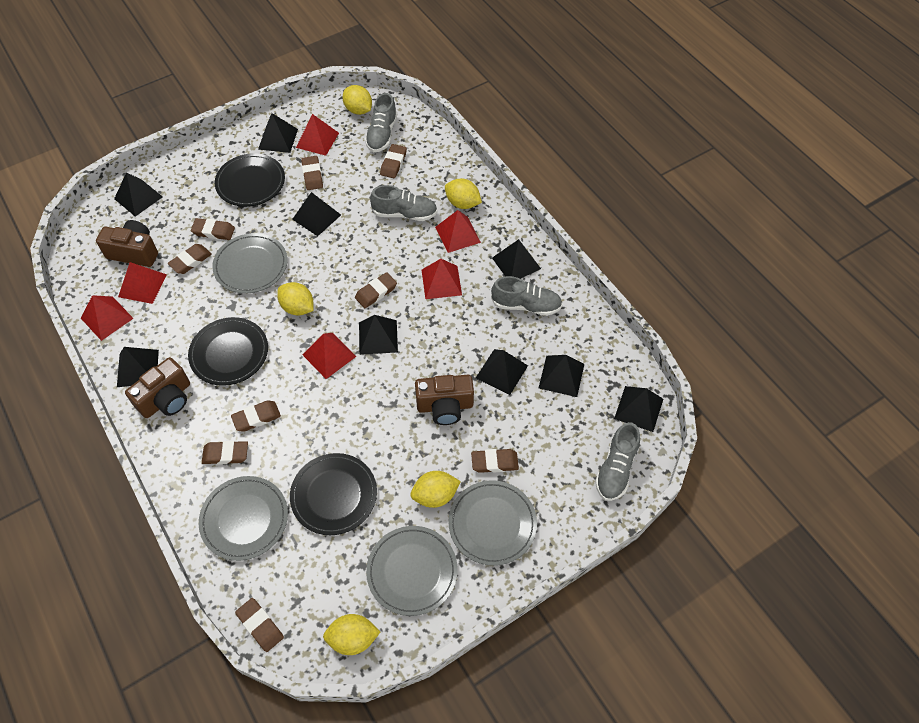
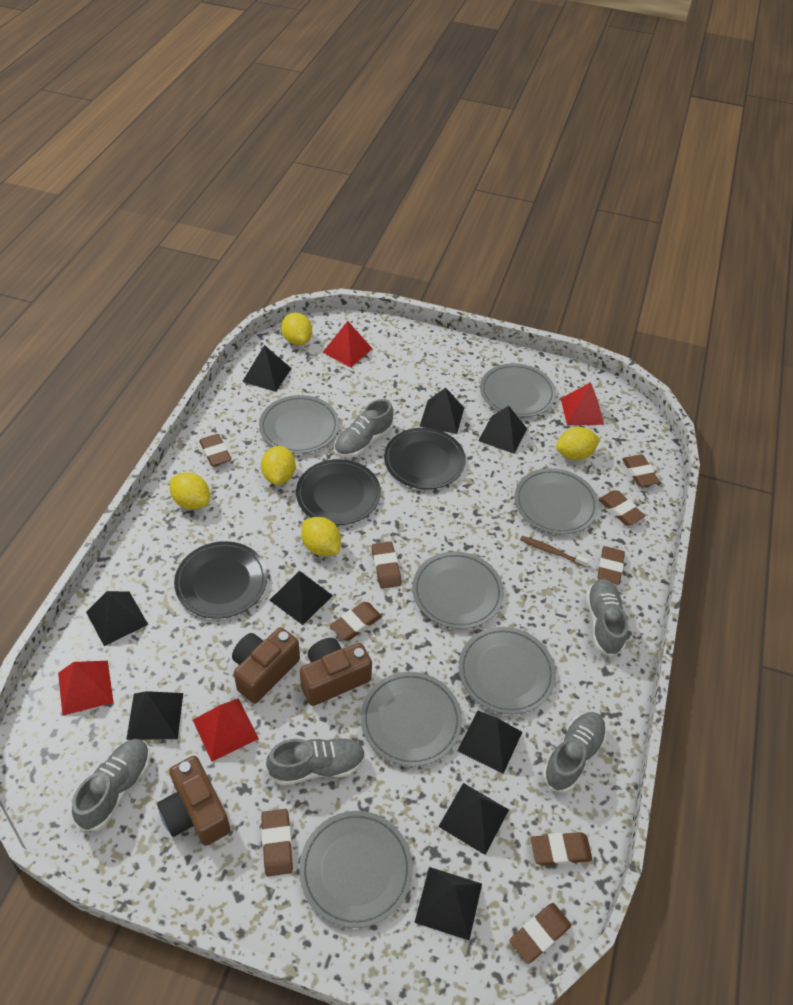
brown toothbrush: 0 -> 1
grey plate: 4 -> 7
grey shoe: 4 -> 5
red pyramid: 6 -> 4

